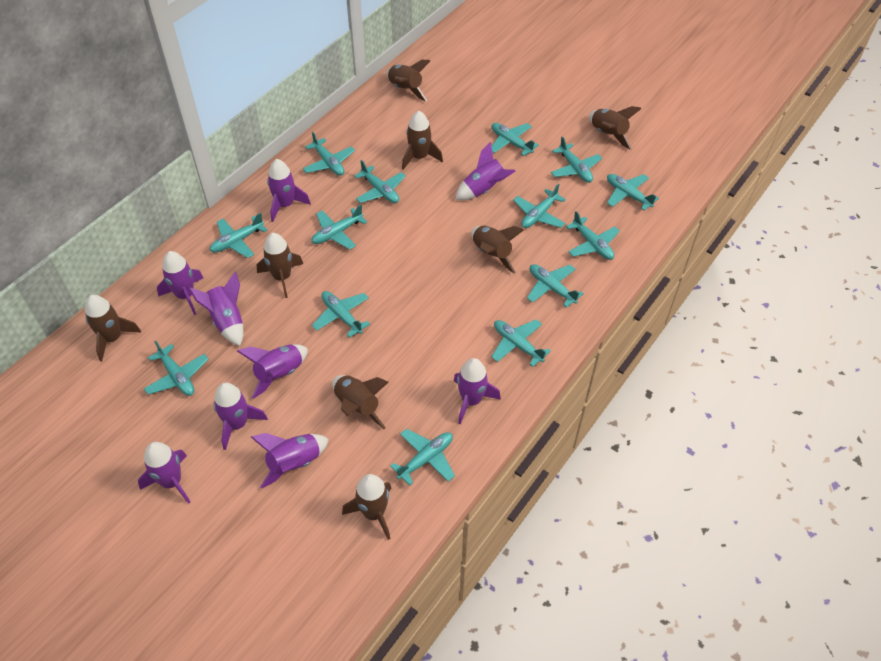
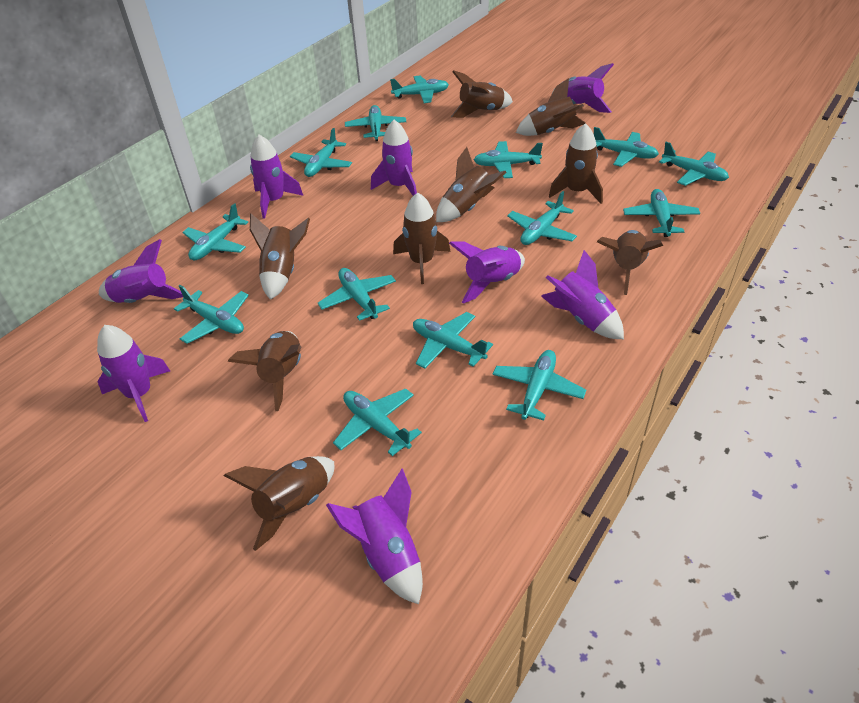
brown rocket: 8 -> 9
purple rocket: 9 -> 8

